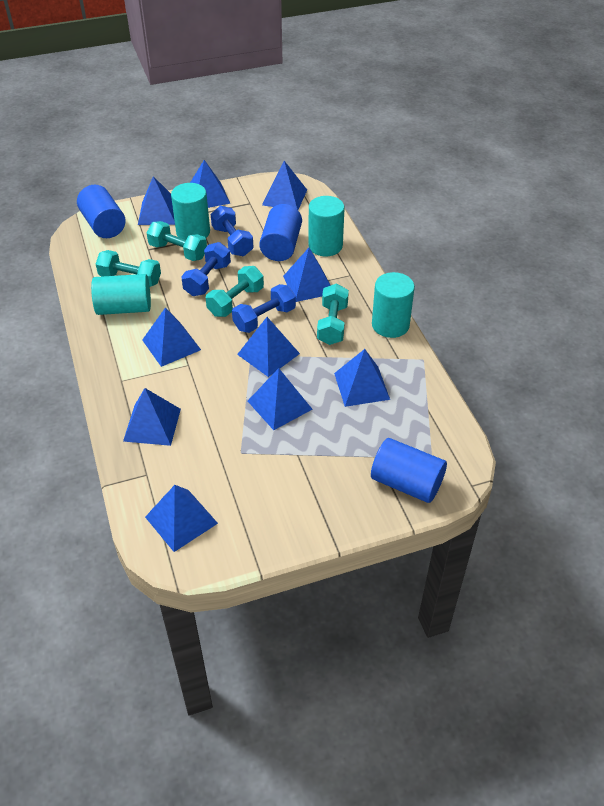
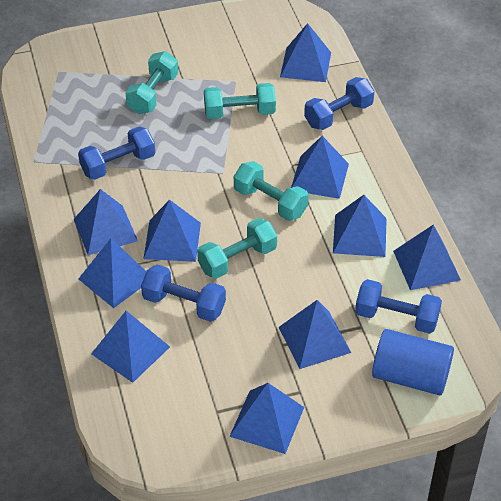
blue cylinder: 3 -> 1
blue dumbbell: 3 -> 4
turquoise cylinder: 4 -> 0

